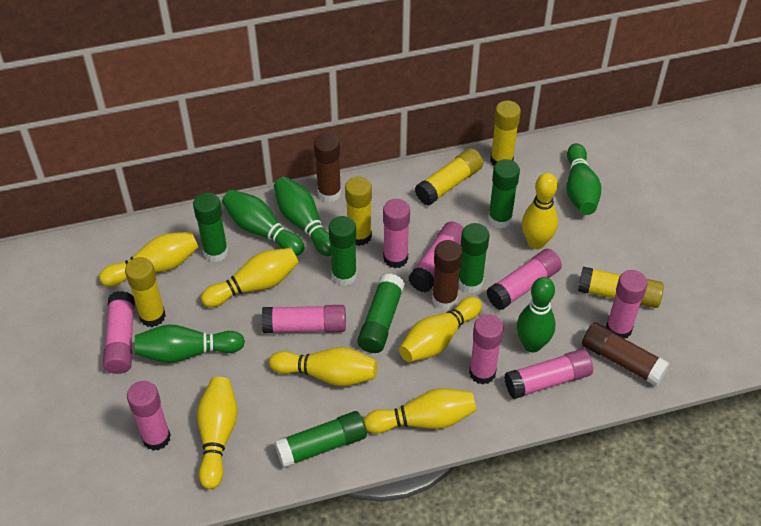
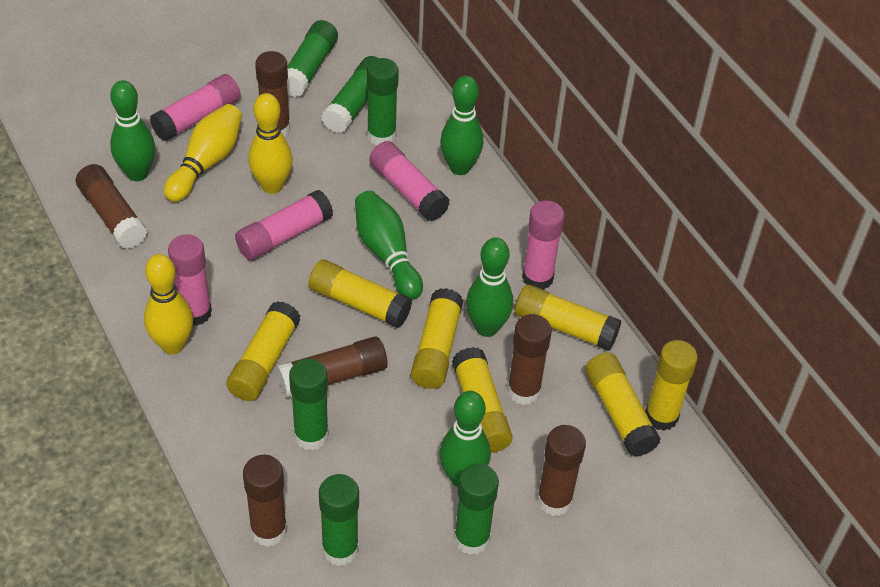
brown glue stick: 3 -> 6
pink glue stick: 9 -> 5
yellow bowling pin: 7 -> 3
yellow glue stick: 5 -> 7

